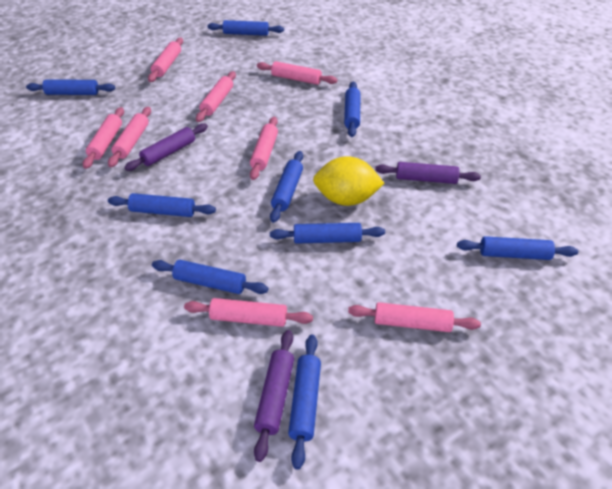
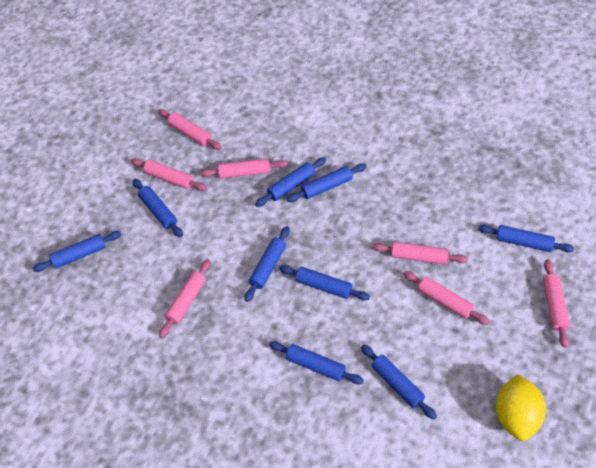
pink rolling pin: 8 -> 7
purple rolling pin: 3 -> 0

